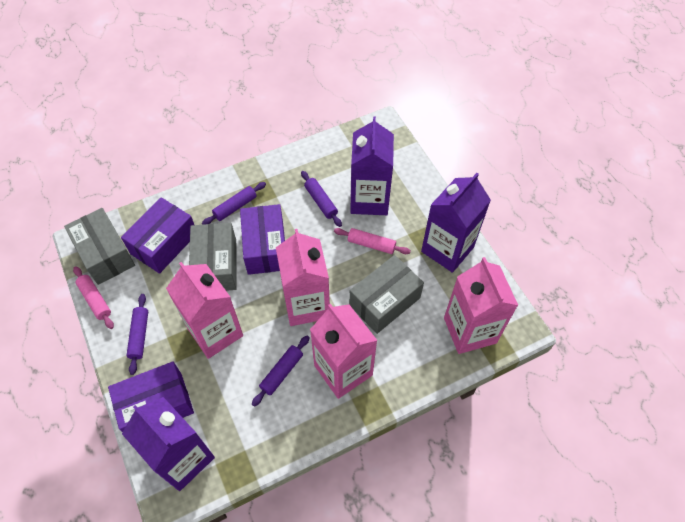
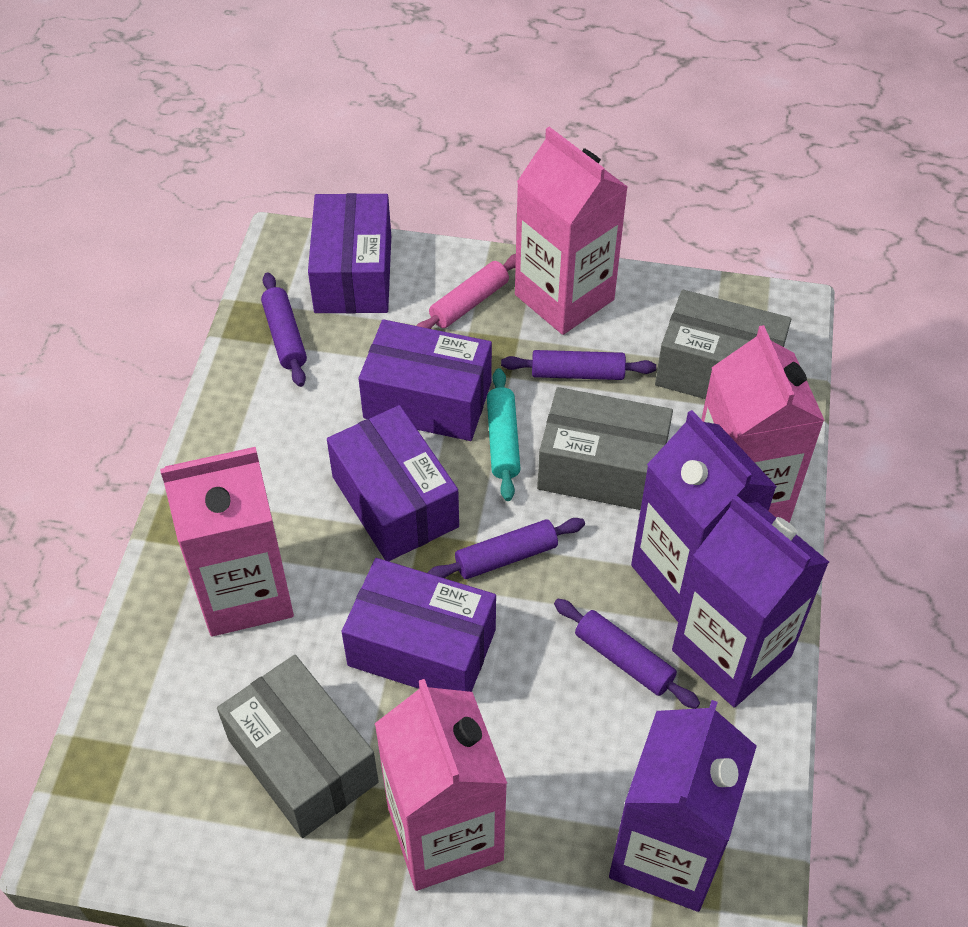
pink rolling pin: 2 -> 1
purple box: 3 -> 4
turquoise rolling pin: 0 -> 1

